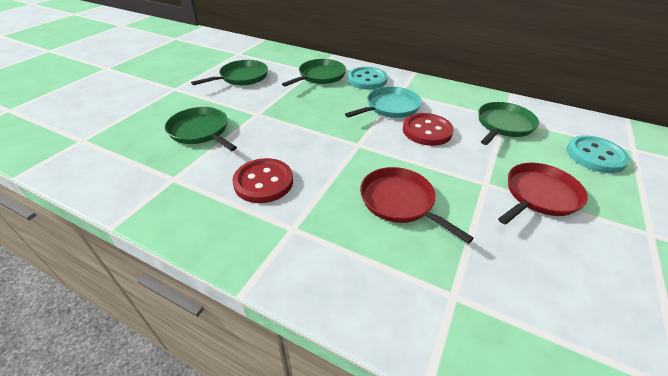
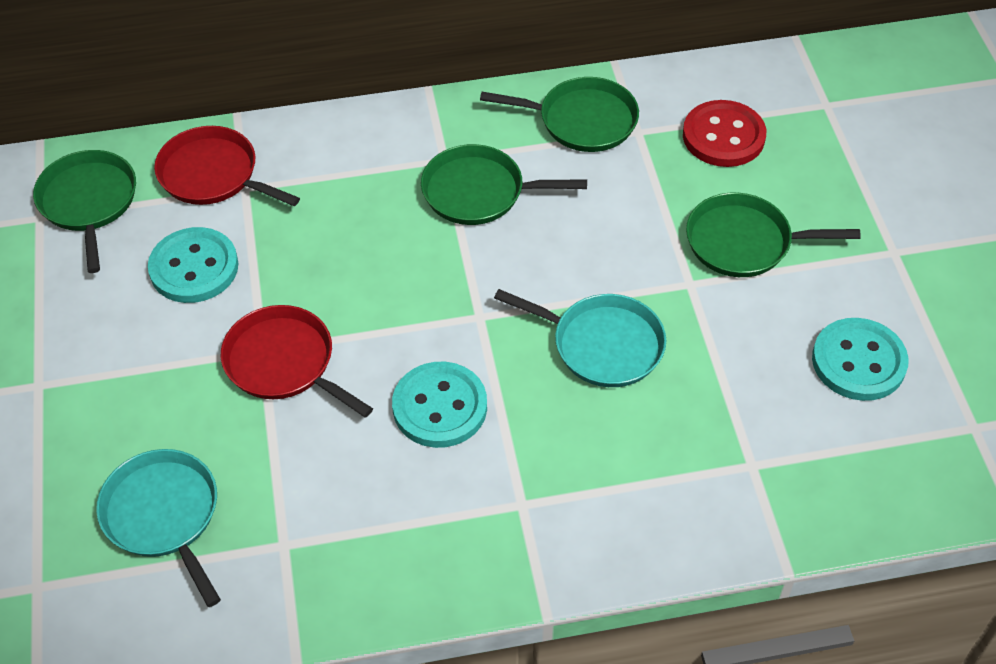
red button: 2 -> 1
turquoise button: 2 -> 3
turquoise pan: 1 -> 2

